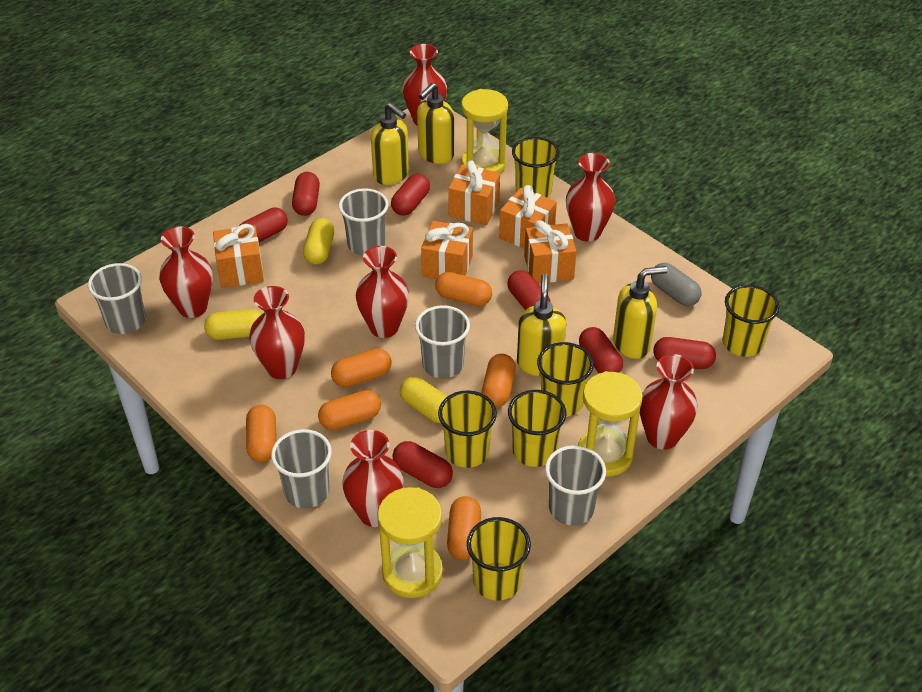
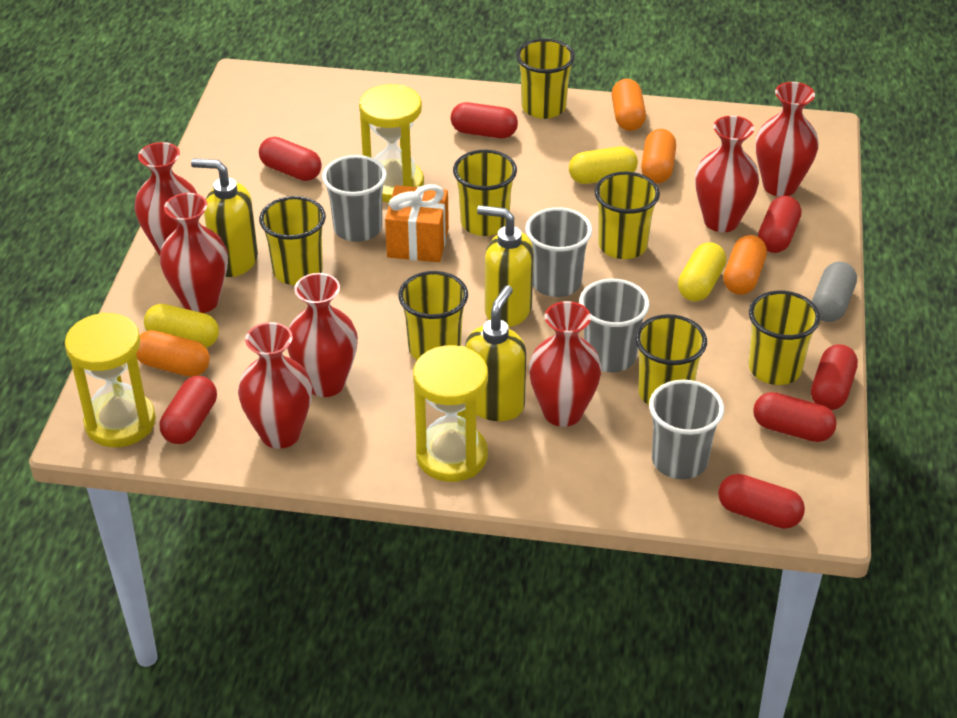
grey cup: 5 -> 4
orange capsule: 6 -> 4
orange gift: 5 -> 1
yellow cup: 6 -> 7
yellow soap dispenser: 4 -> 3

